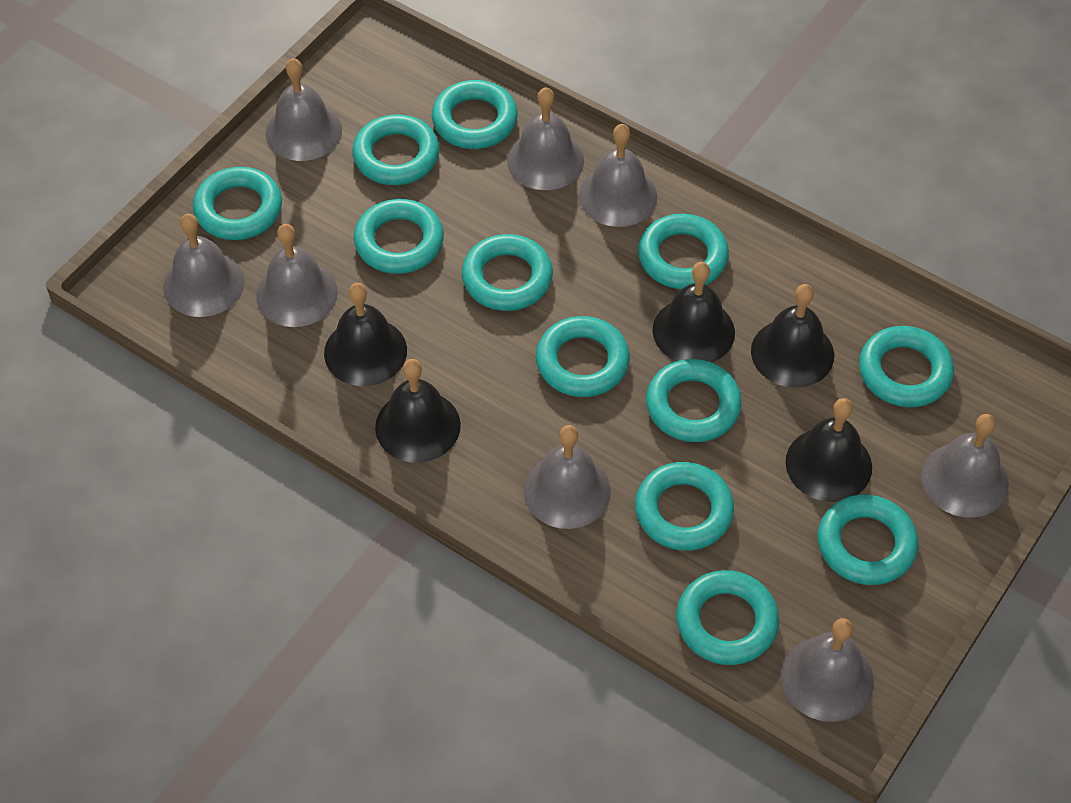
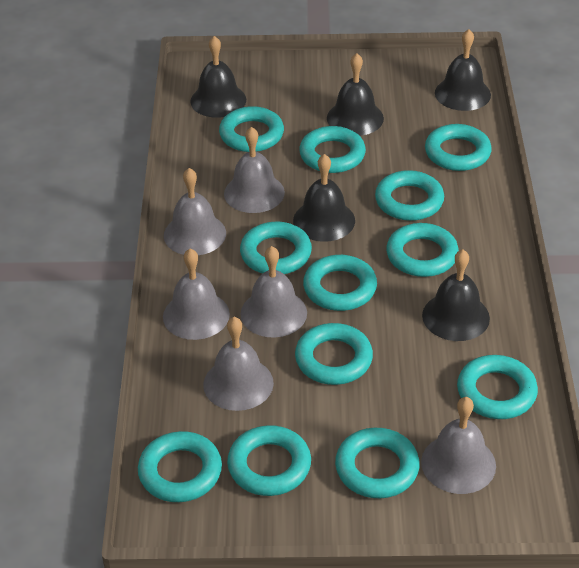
grey bell: 8 -> 6

